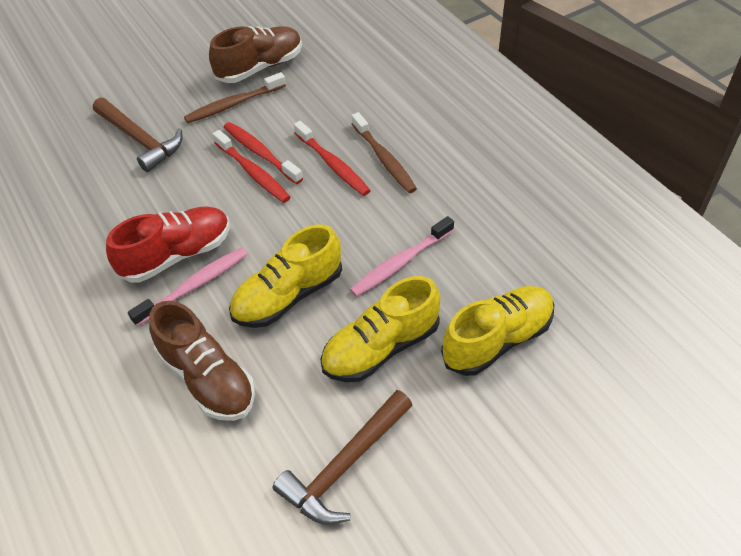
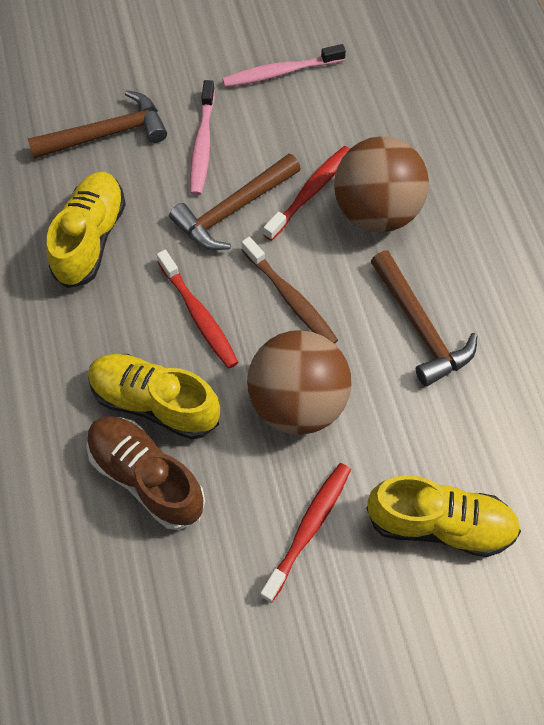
brown ball: 0 -> 2
brown hammer: 2 -> 3
brown shoe: 2 -> 1
brown toothbrush: 2 -> 1
red shoe: 1 -> 0

